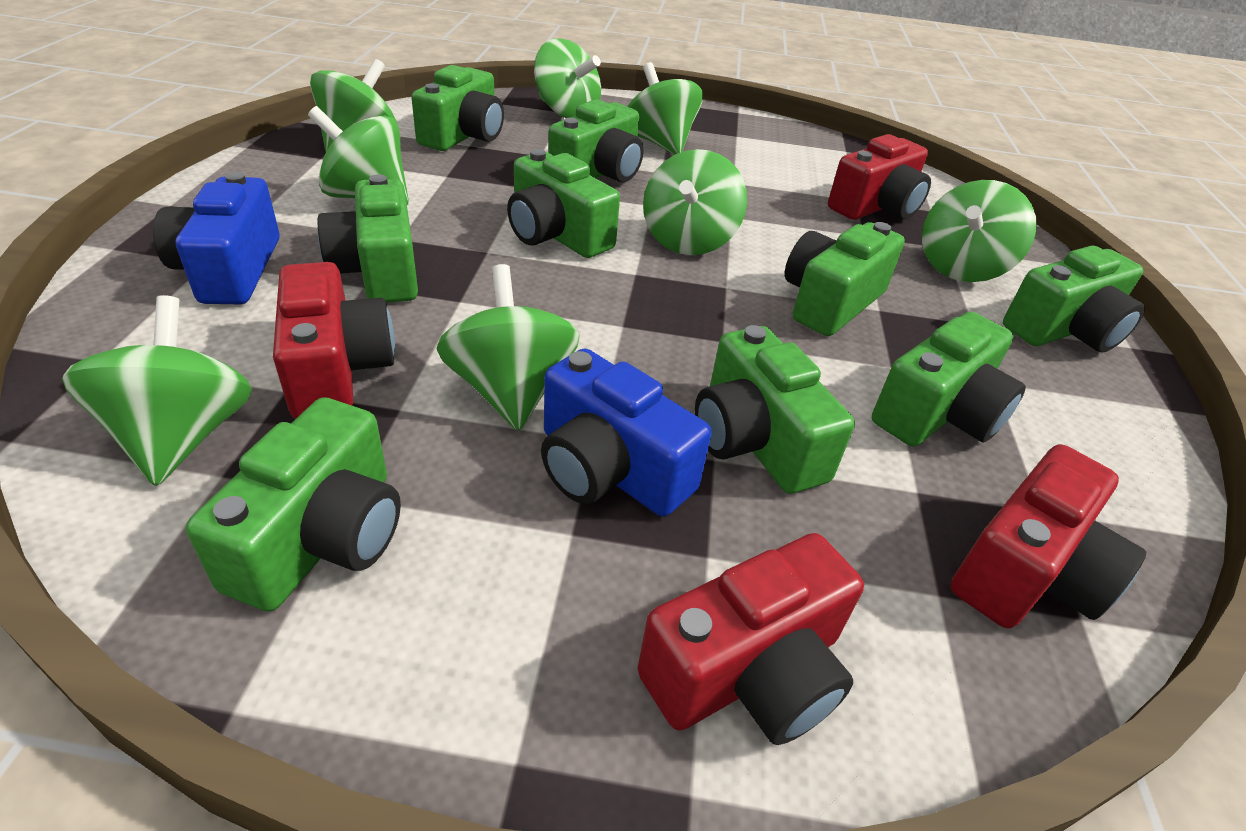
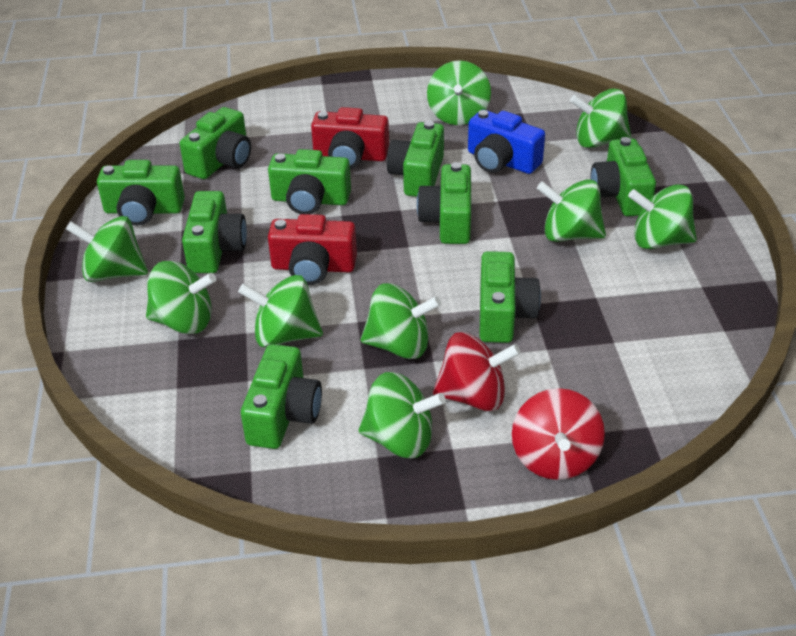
blue camera: 2 -> 1
green spinning top: 8 -> 9
red camera: 4 -> 2
red spinning top: 0 -> 2

